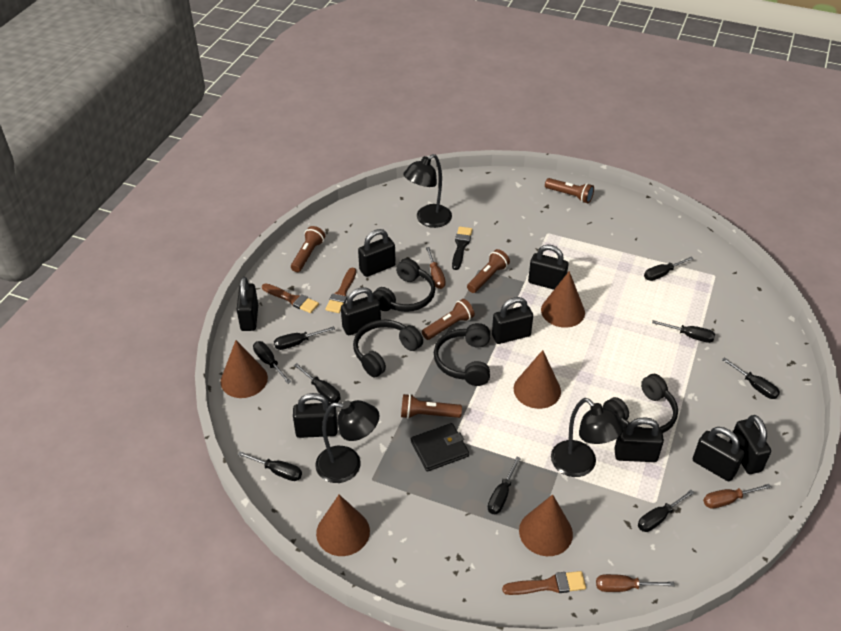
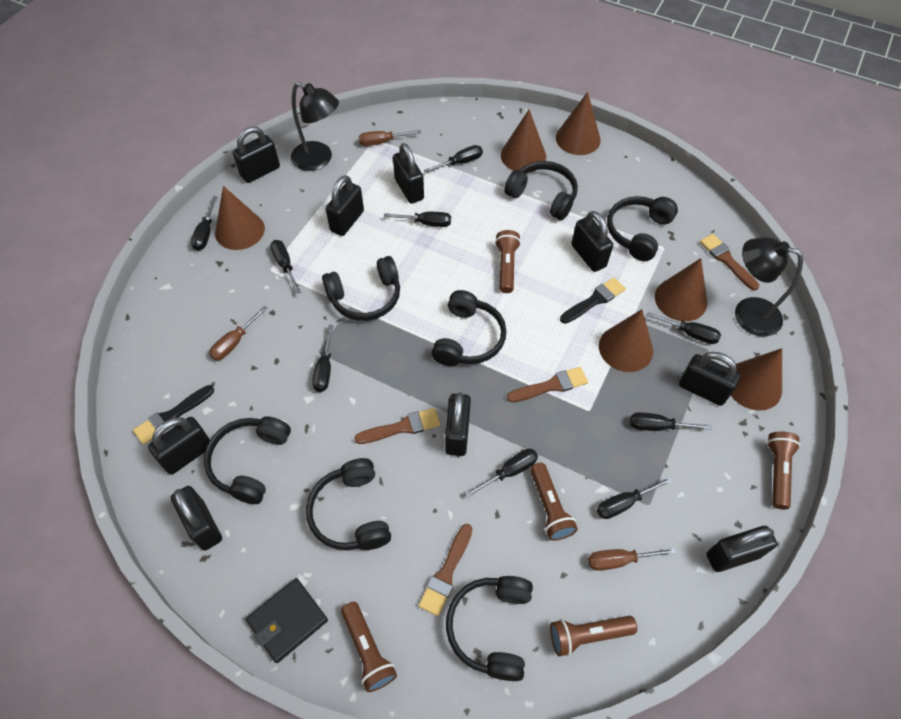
black brush: 1 -> 2
black headphones: 4 -> 7
black lamp: 3 -> 2
brown brush: 3 -> 4
brown cone: 5 -> 6

